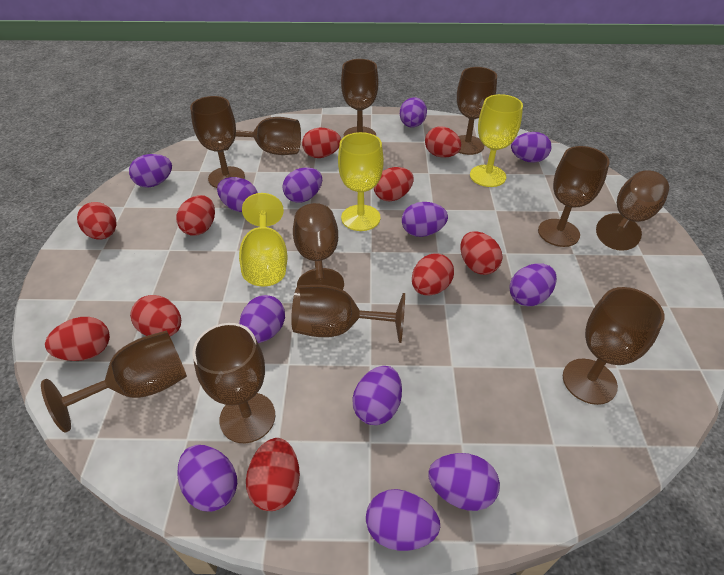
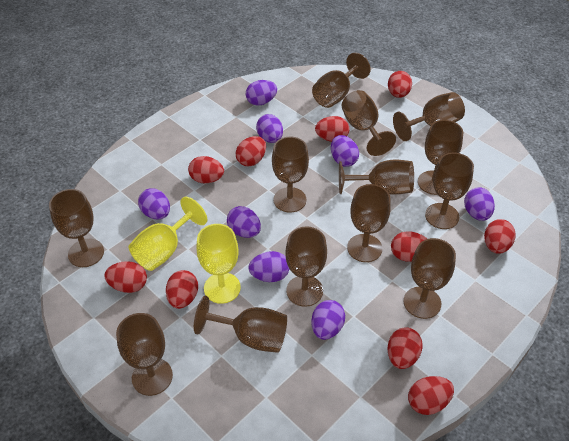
brown goblet: 11 -> 13
purple egg: 12 -> 8
yellow goblet: 3 -> 2

